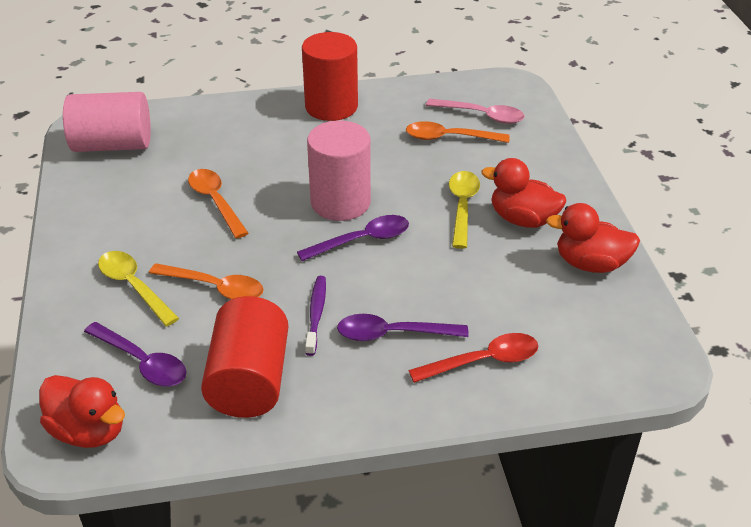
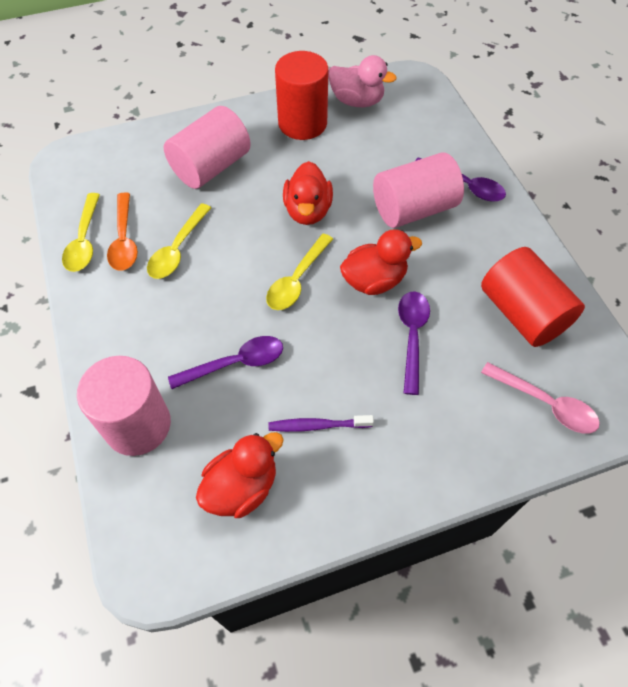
orange spoon: 3 -> 1
pink cylinder: 2 -> 3
pink duck: 0 -> 1
red spoon: 1 -> 0
yellow spoon: 2 -> 3

